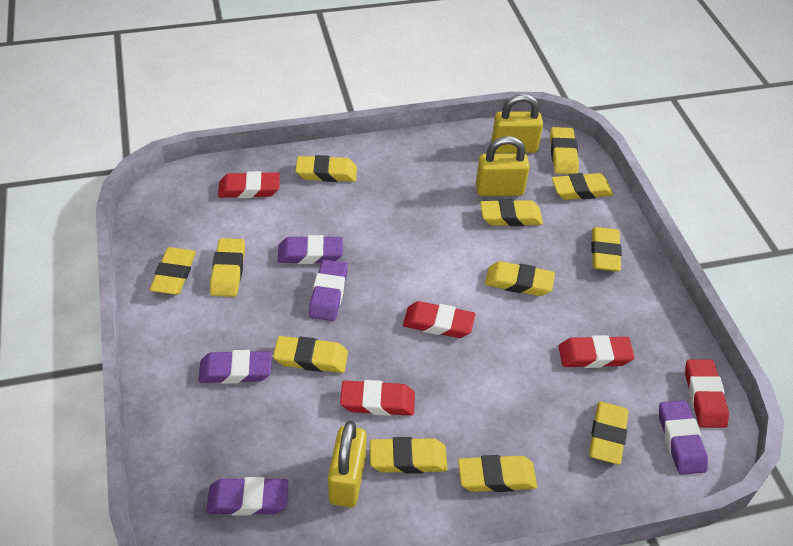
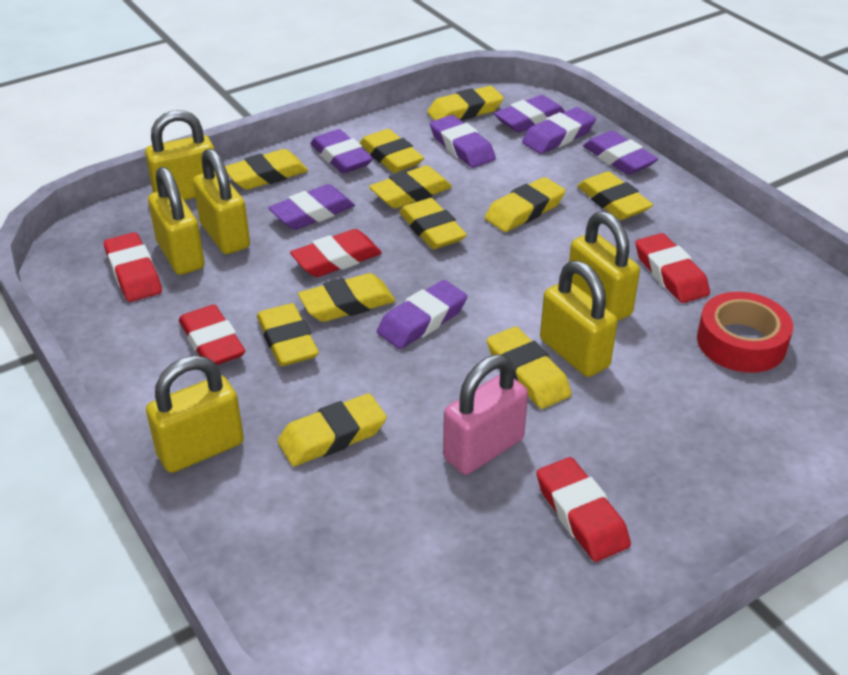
pink padlock: 0 -> 1
purple eraser: 5 -> 7
red tape: 0 -> 1
yellow eraser: 12 -> 11
yellow padlock: 3 -> 6

